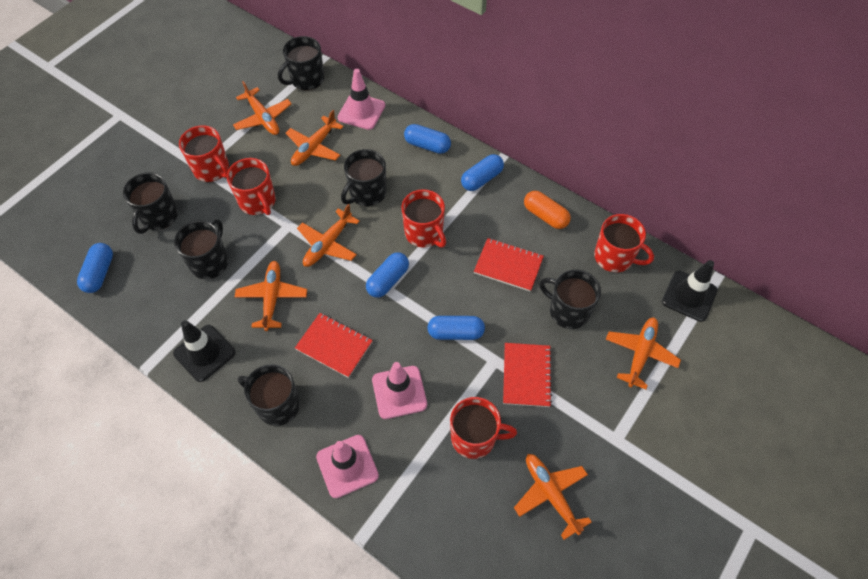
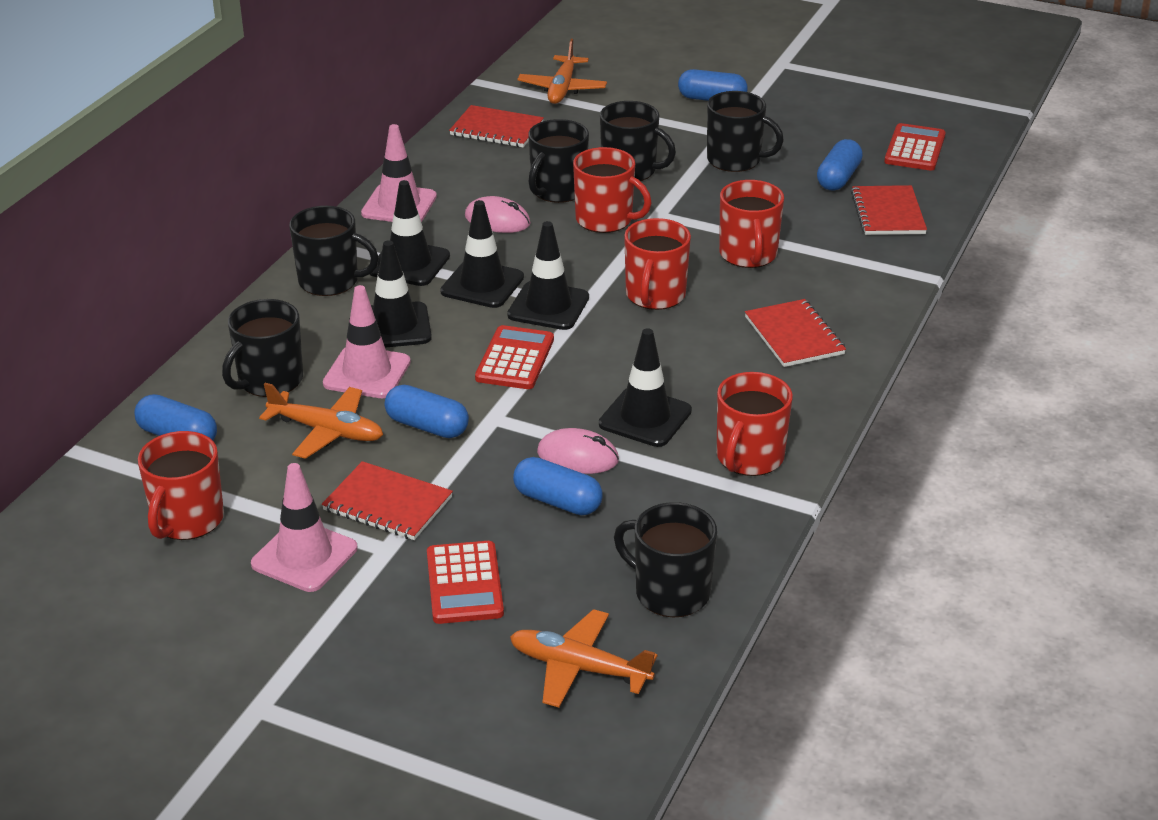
black traffic cone: 2 -> 5
orange capsule: 1 -> 0
orange plane: 6 -> 3
pink mouse: 0 -> 2
red calculator: 0 -> 3
red notebook: 3 -> 4

